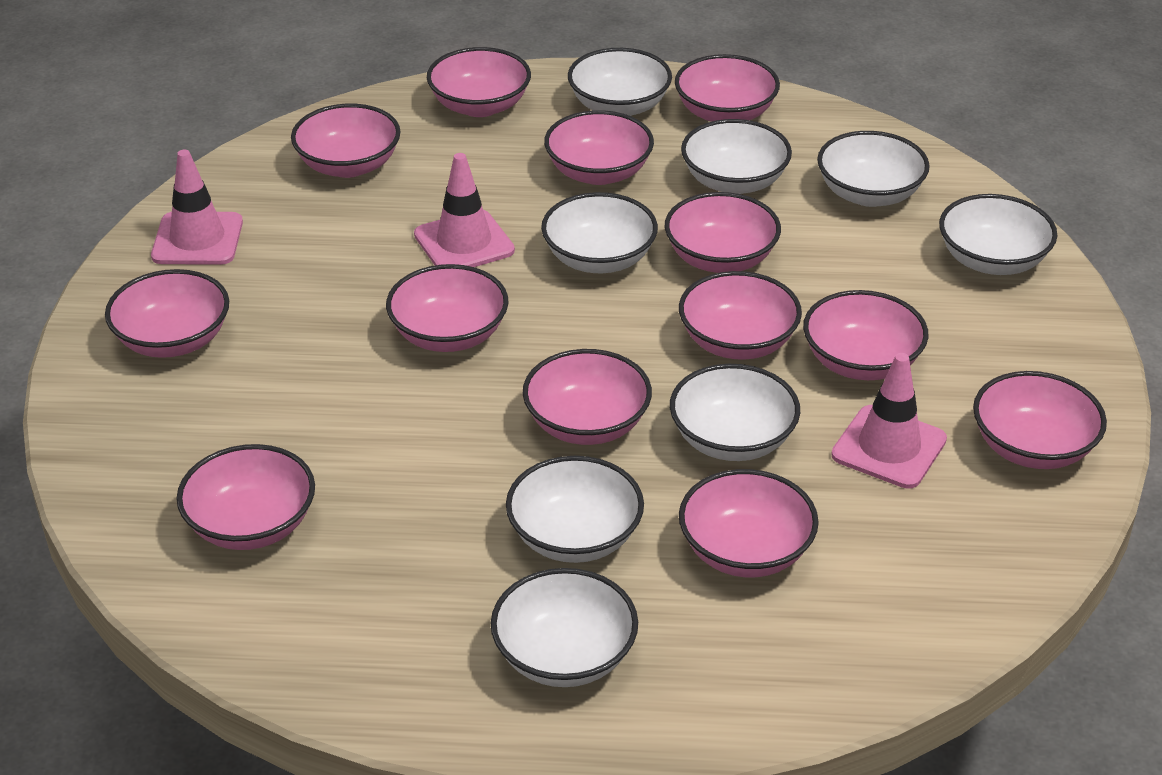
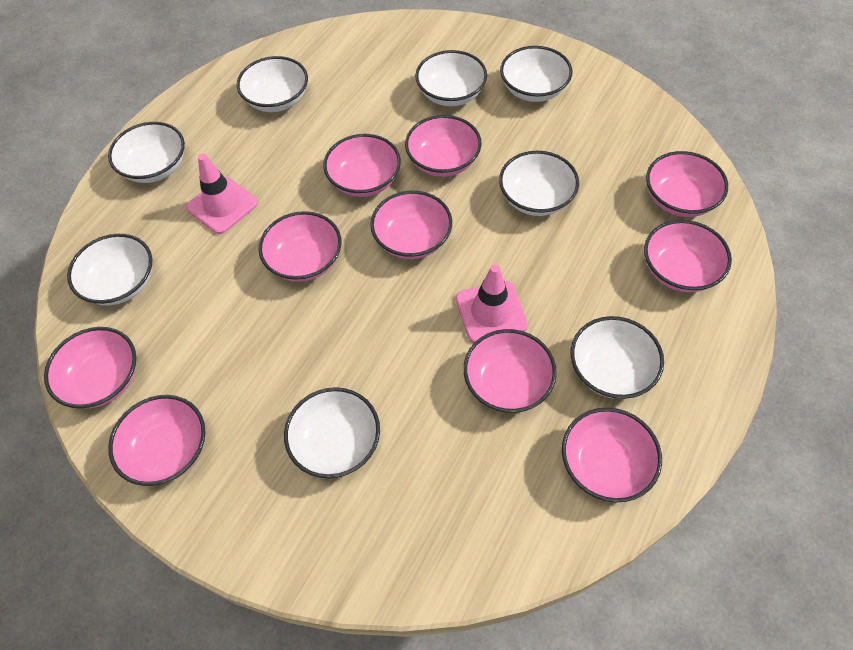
pink bowl: 13 -> 10
pink traffic cone: 3 -> 2

